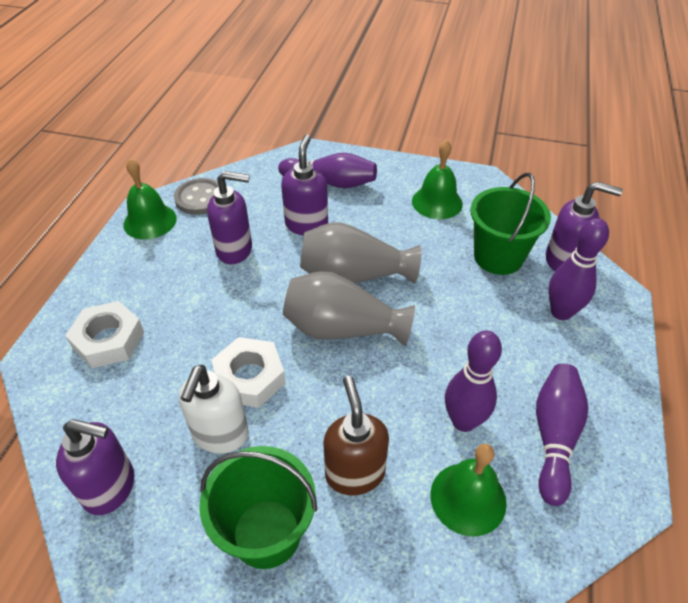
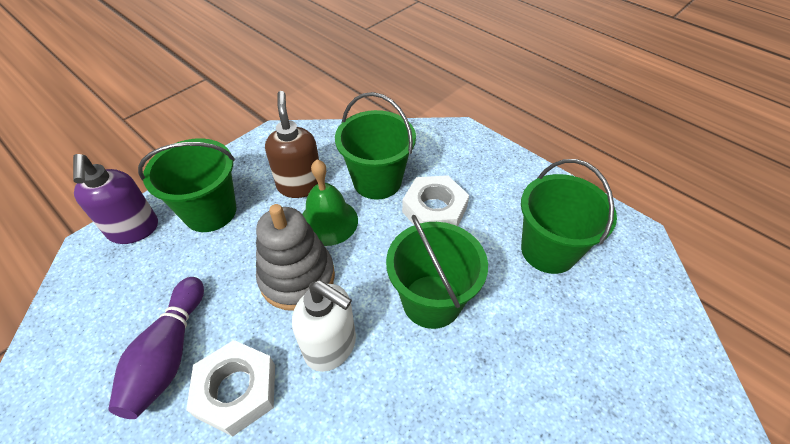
green bell: 3 -> 1
green bucket: 2 -> 4
grey button: 1 -> 0
grey stacking toy: 0 -> 1
grey vase: 2 -> 0
purple bowling pin: 4 -> 1
purple soap dispenser: 4 -> 1

